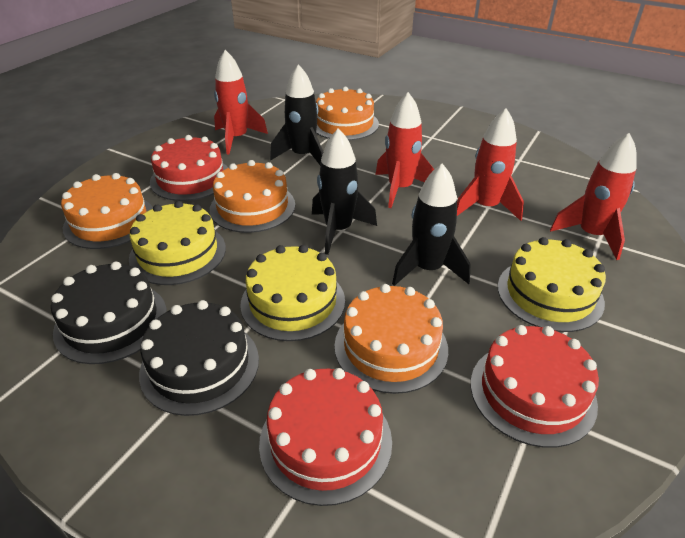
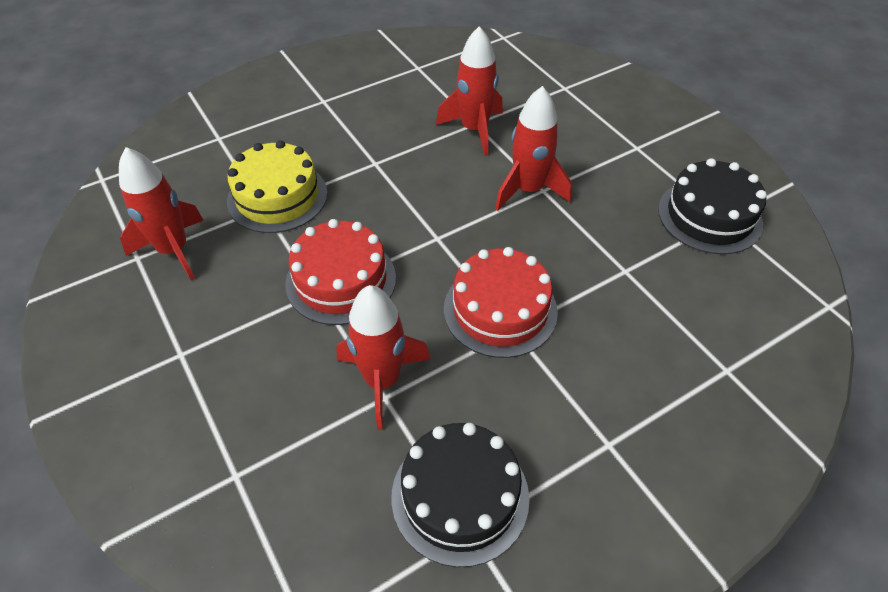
black rocket: 3 -> 0
orange cake: 4 -> 0
red cake: 3 -> 2
yellow cake: 3 -> 1

